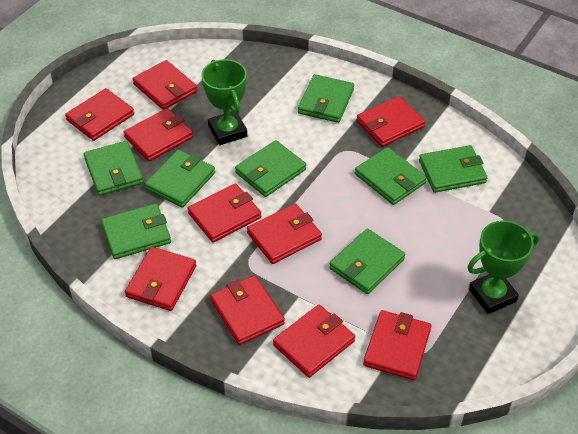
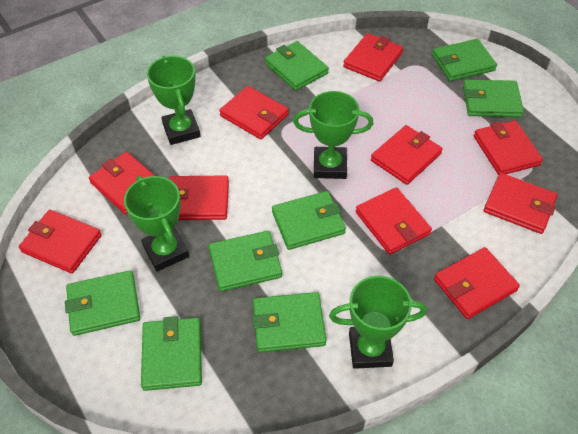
green trophy: 2 -> 4

